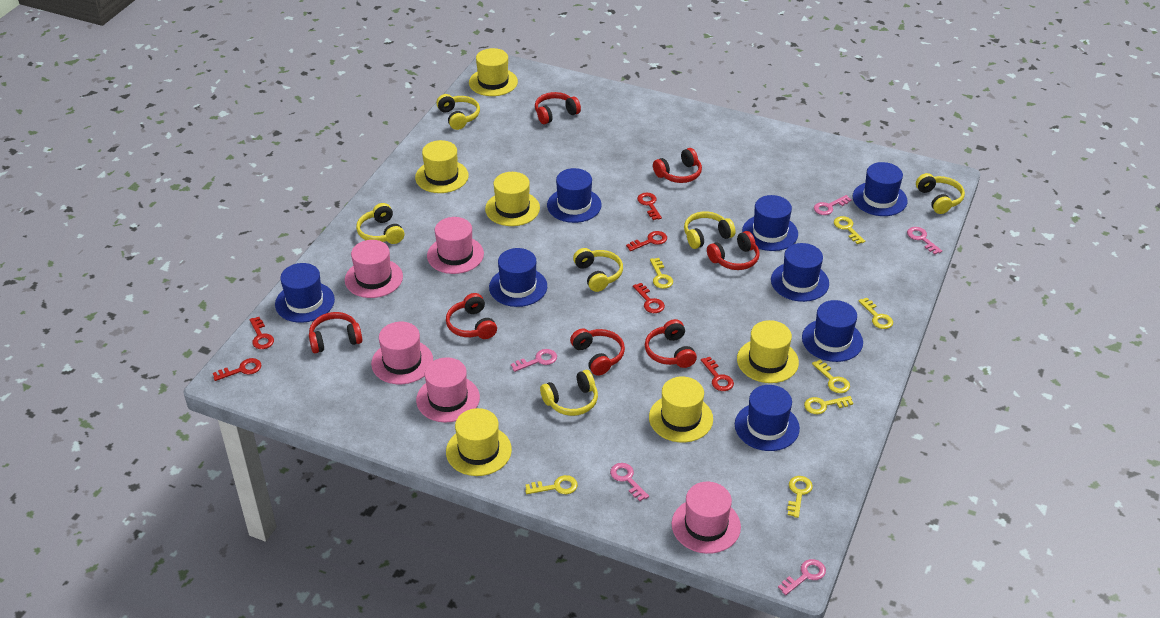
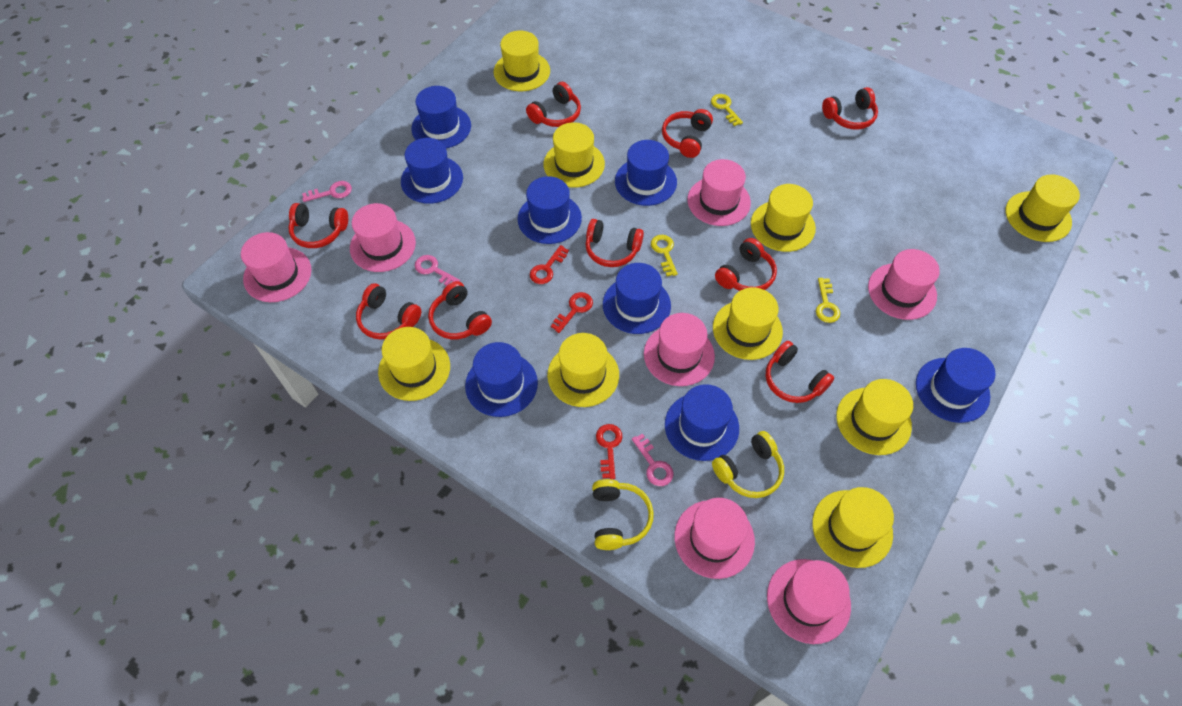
pink hat: 5 -> 7
pink key: 5 -> 3
red headphones: 7 -> 9
red key: 6 -> 3
yellow hat: 6 -> 9
yellow headphones: 6 -> 2
yellow key: 7 -> 3

